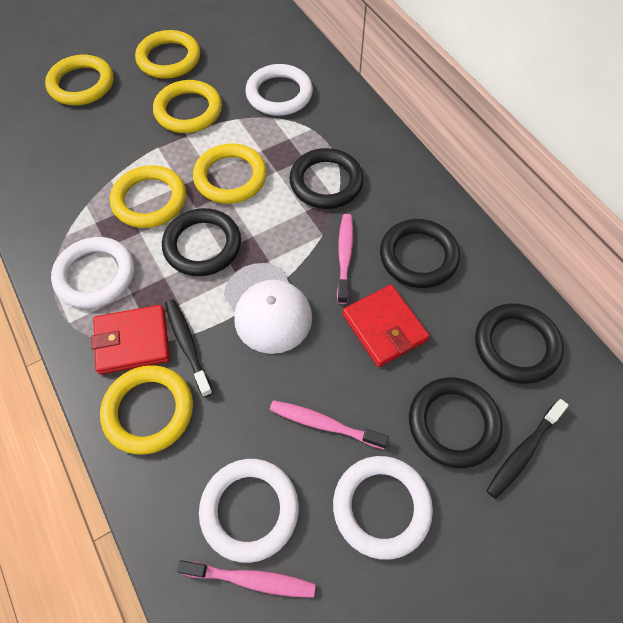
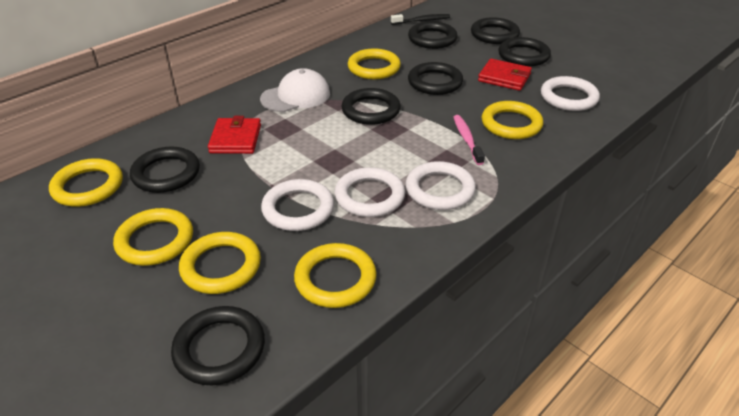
black ring: 5 -> 7
black toothbrush: 2 -> 1
pink toothbrush: 3 -> 1

